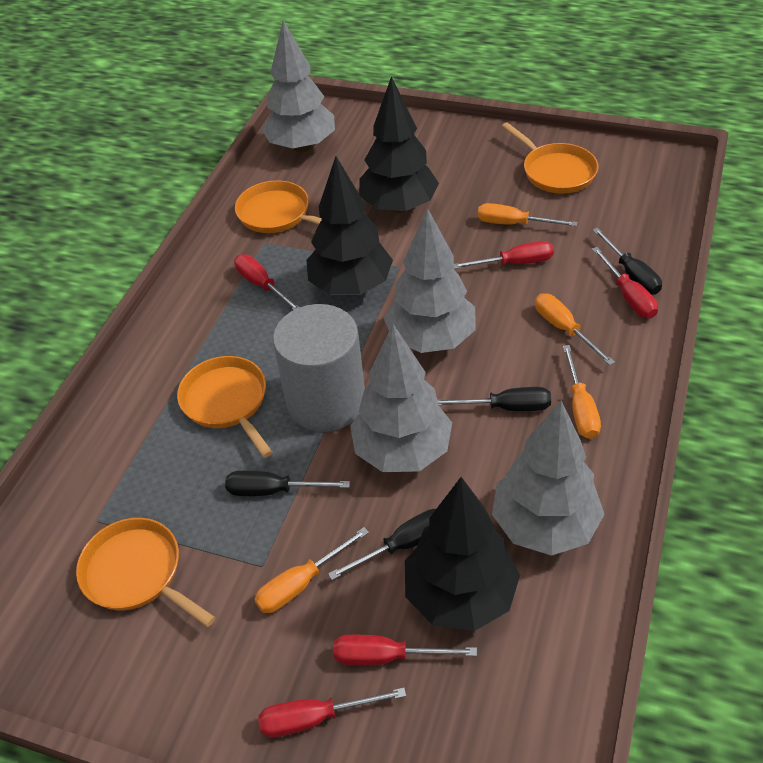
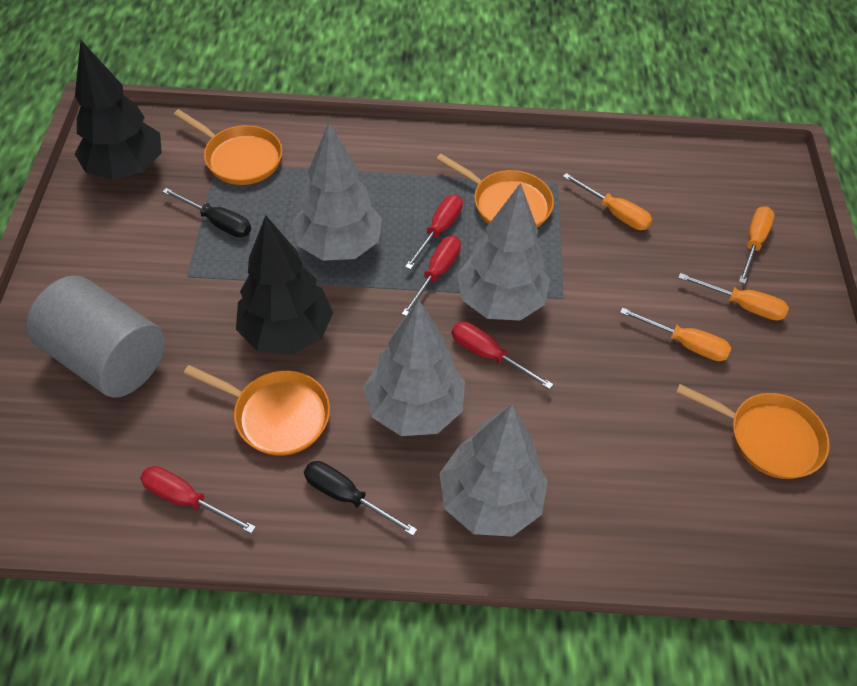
black screwdriver: 4 -> 2
black tree: 3 -> 2
red screwdriver: 5 -> 4

